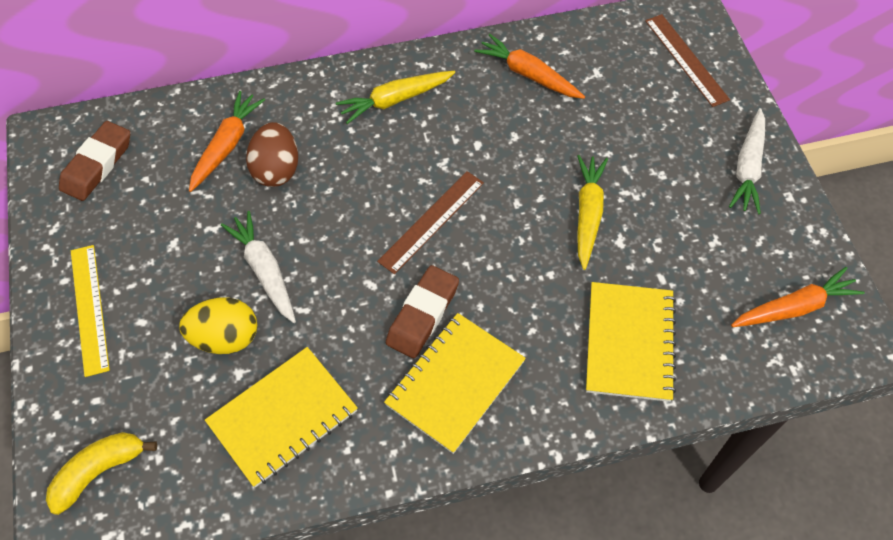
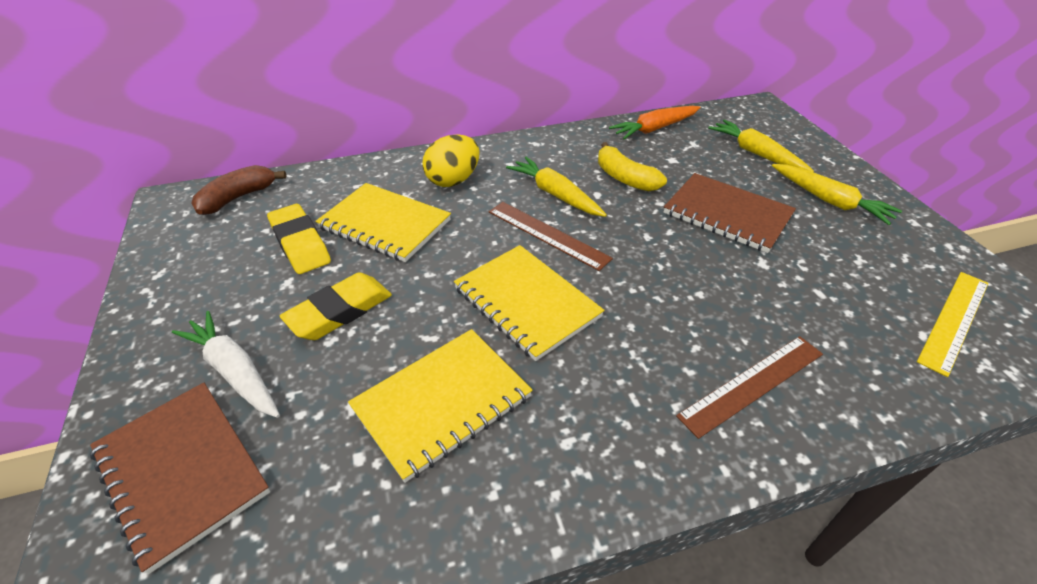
brown banana: 0 -> 1
brown egg: 1 -> 0
brown eraser: 2 -> 0
brown notebook: 0 -> 2
orange carrot: 3 -> 1
white carrot: 2 -> 1
yellow carrot: 2 -> 3
yellow eraser: 0 -> 2

